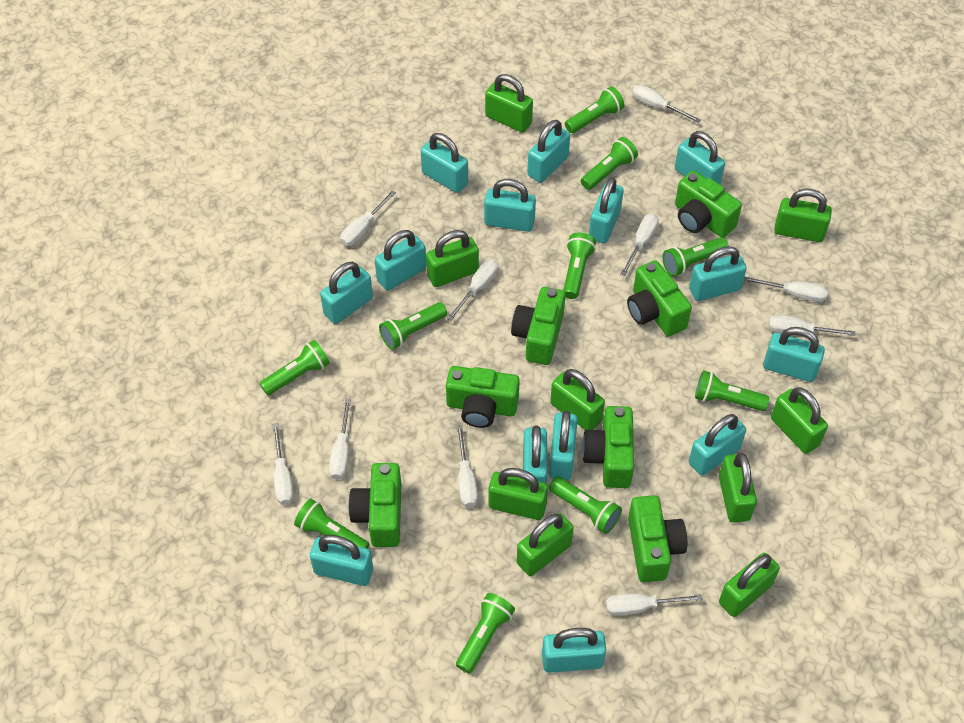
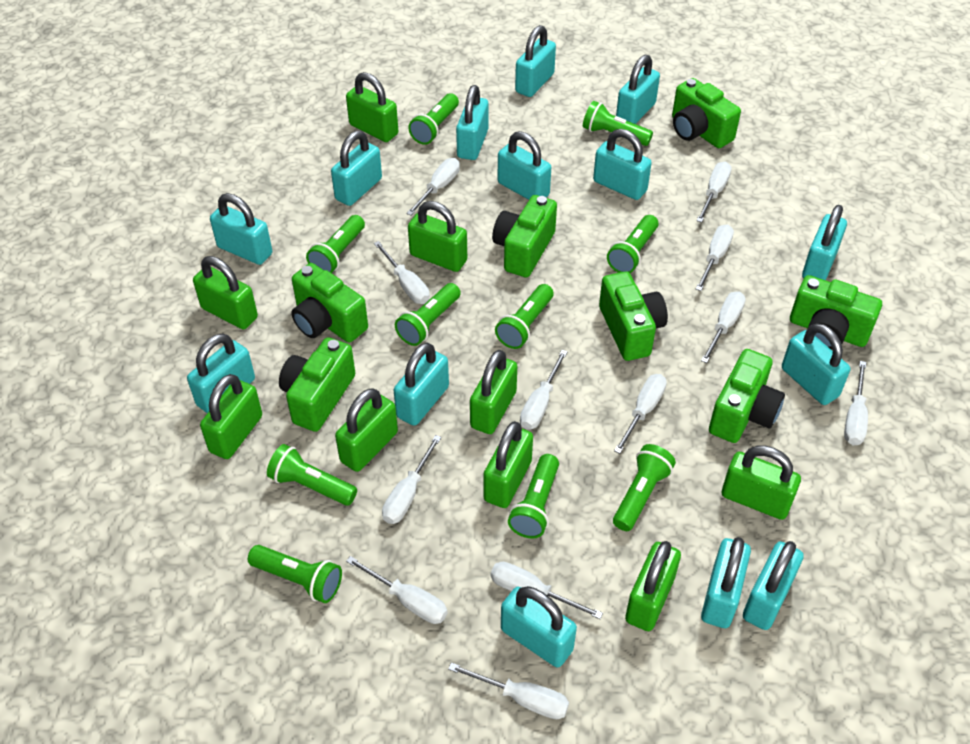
white screwdriver: 10 -> 12

